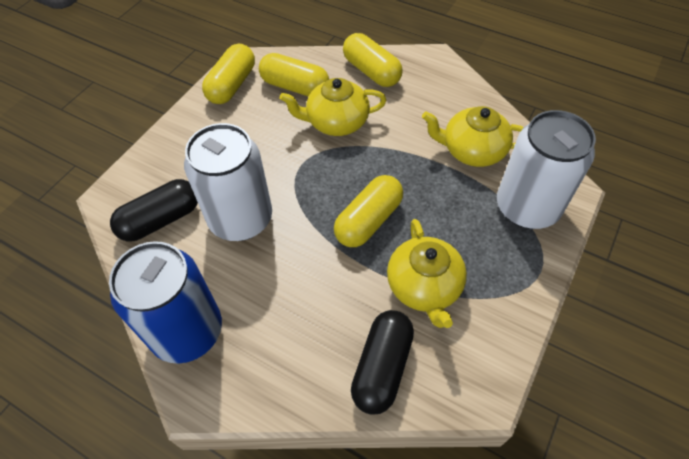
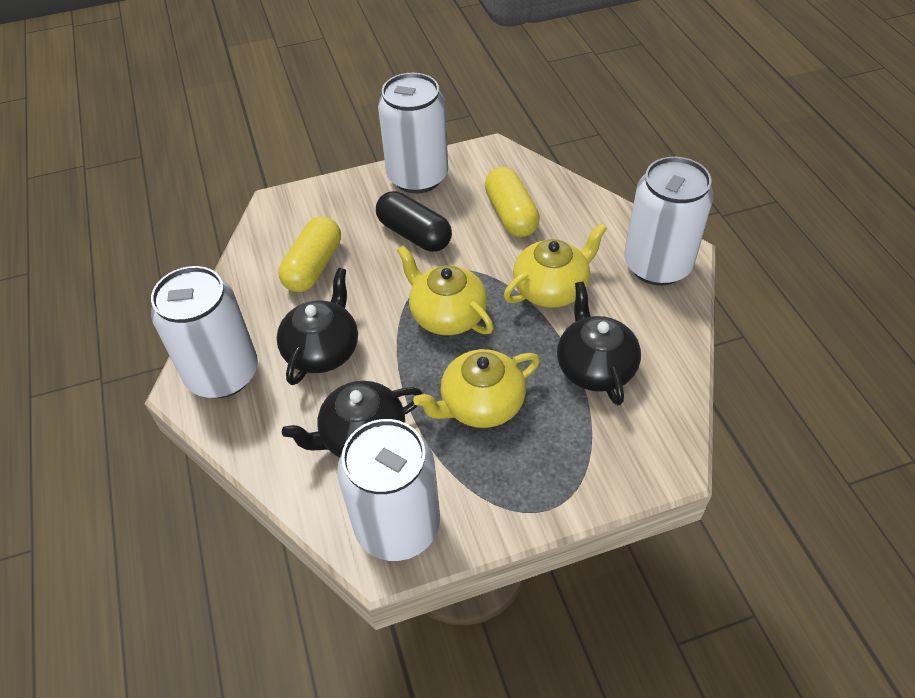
black capsule: 2 -> 1
black teapot: 0 -> 3
blue can: 1 -> 0
white can: 2 -> 4
yellow capsule: 4 -> 2

